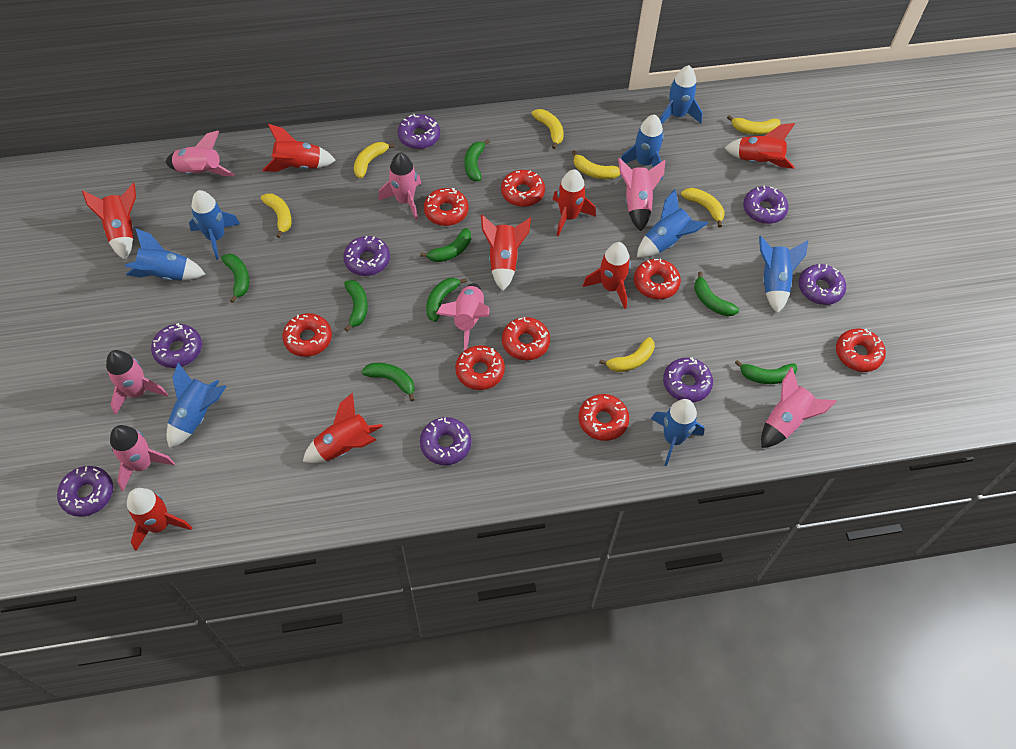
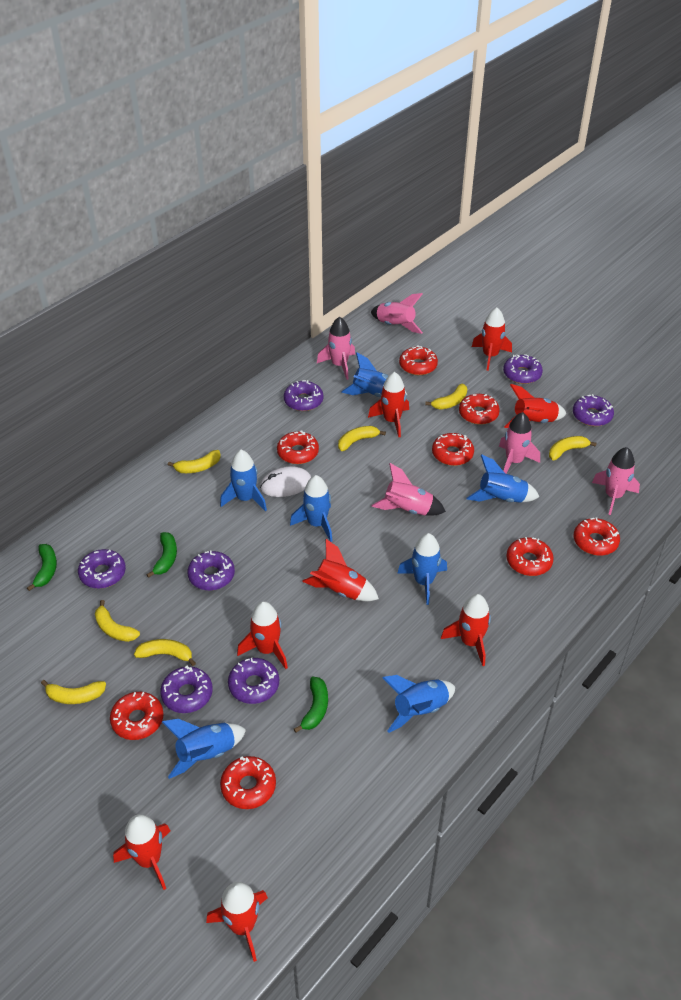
blue rocket: 8 -> 7
green banana: 8 -> 3
pink rocket: 7 -> 5
purple donut: 8 -> 7
white mouse: 0 -> 1

